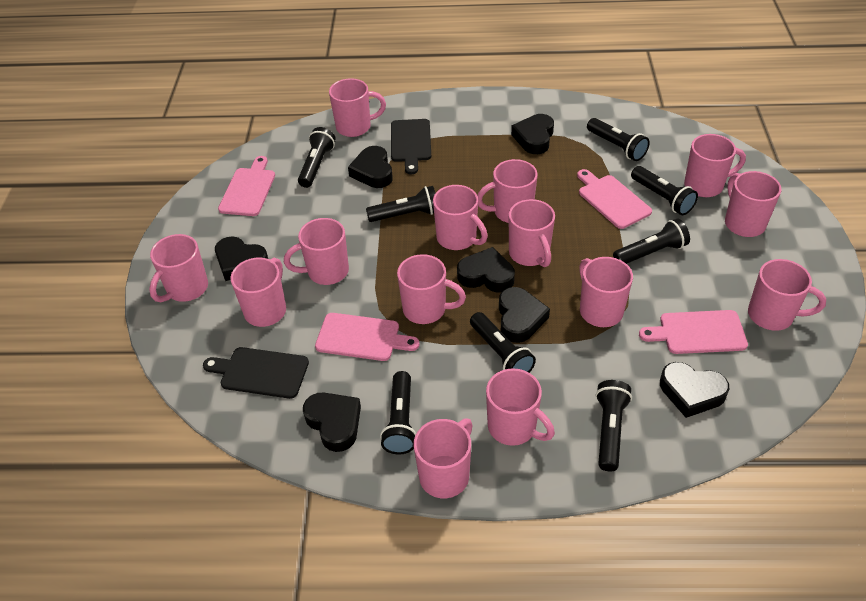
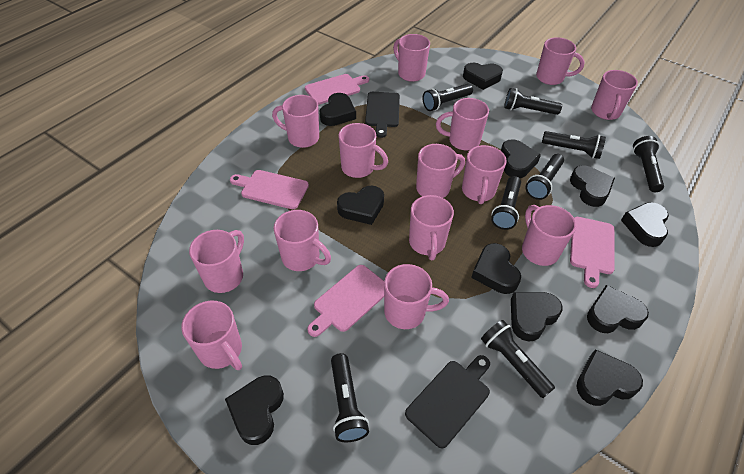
black heart: 7 -> 11

